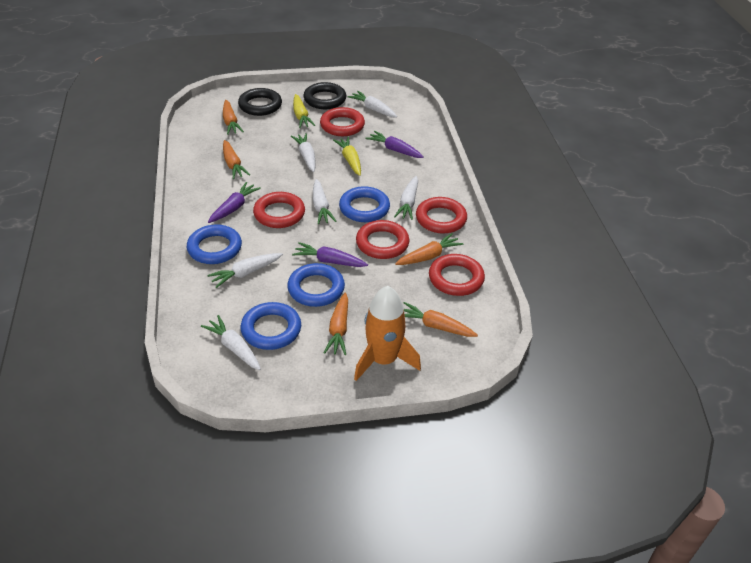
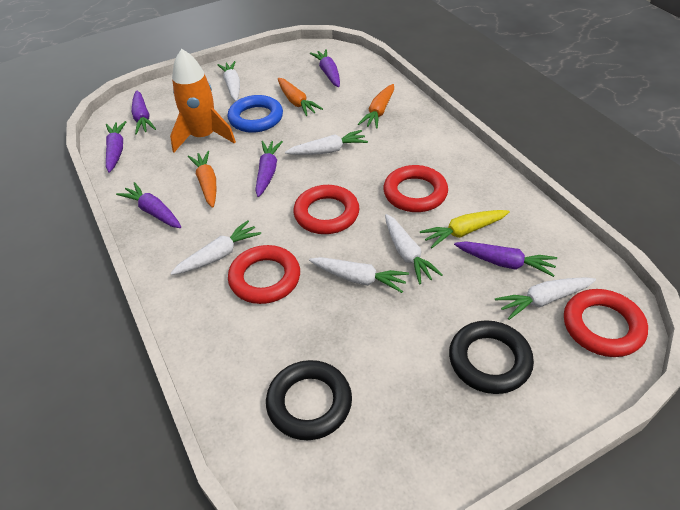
blue ring: 4 -> 1
orange carrot: 5 -> 3
purple carrot: 3 -> 6
red ring: 5 -> 4
yellow carrot: 2 -> 1

